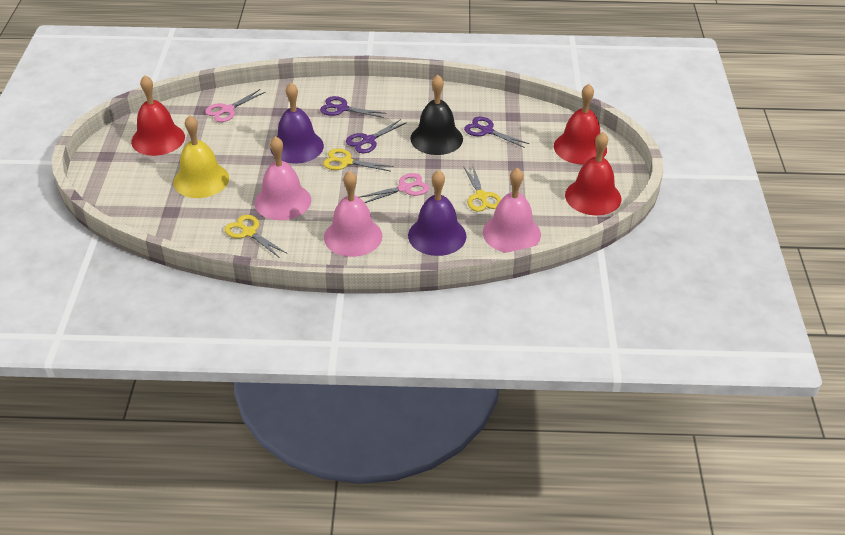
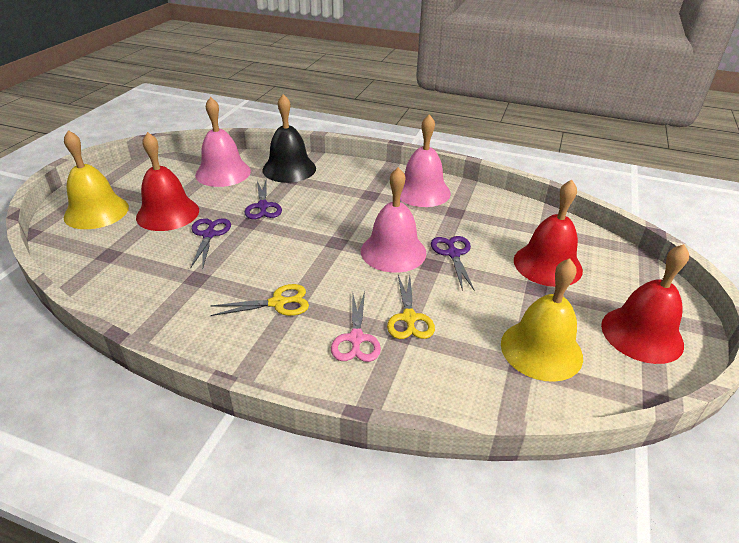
pink scissors: 2 -> 1
purple bell: 2 -> 0
yellow bell: 1 -> 2
yellow scissors: 3 -> 2

